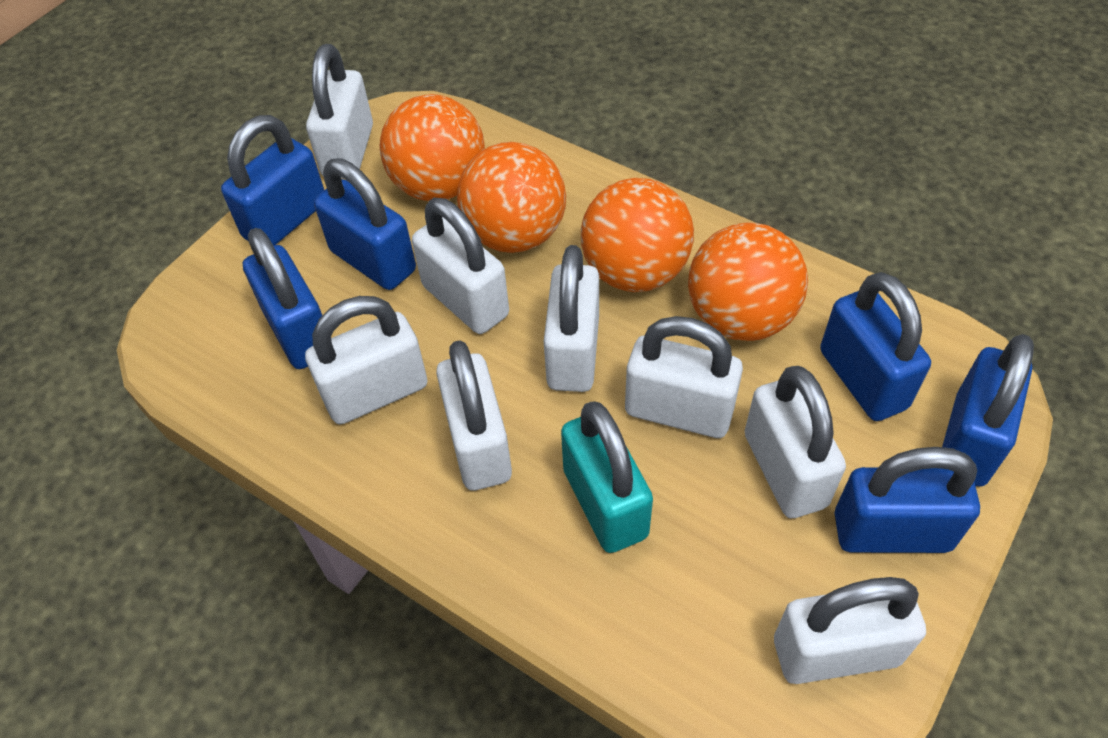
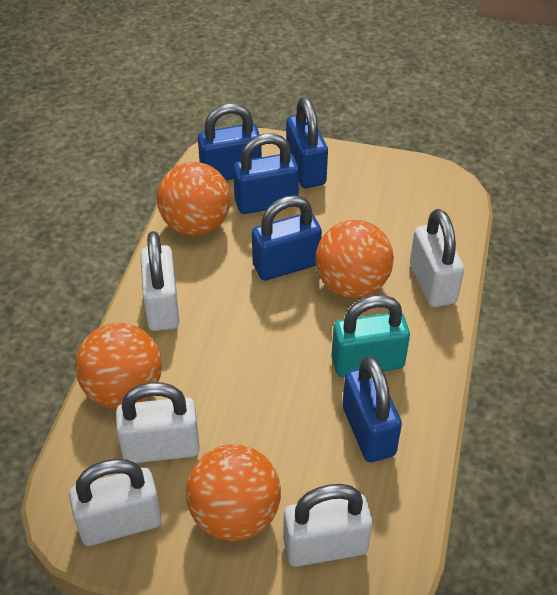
blue padlock: 6 -> 5
white padlock: 8 -> 5

